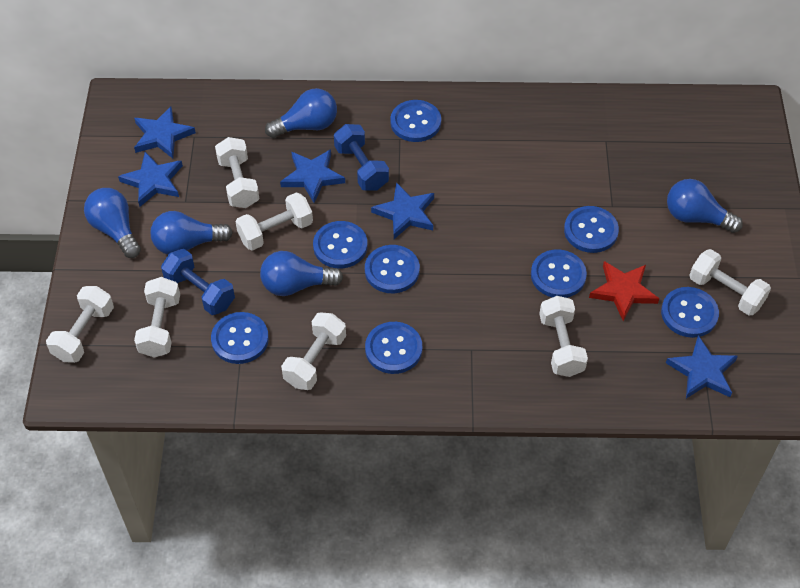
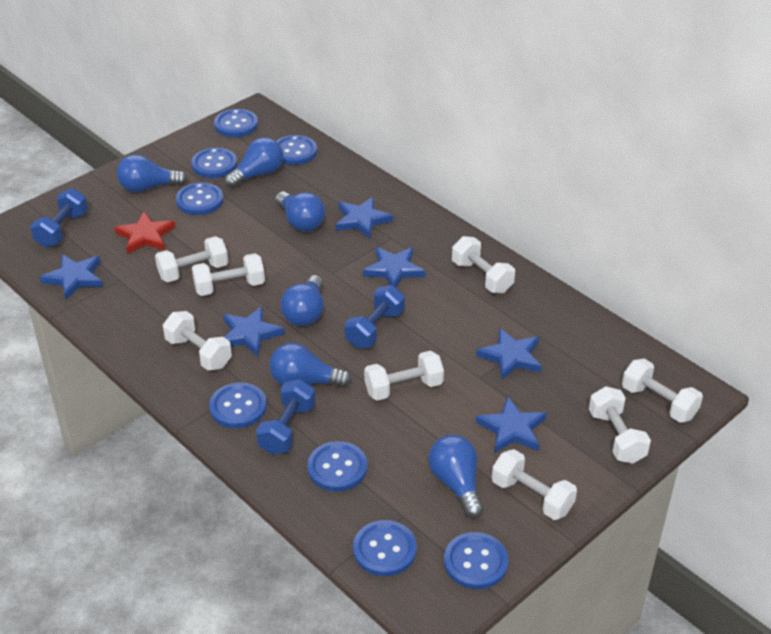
blue dumbbell: 2 -> 3
blue light bulb: 5 -> 6
blue star: 5 -> 6
white dumbbell: 7 -> 8

